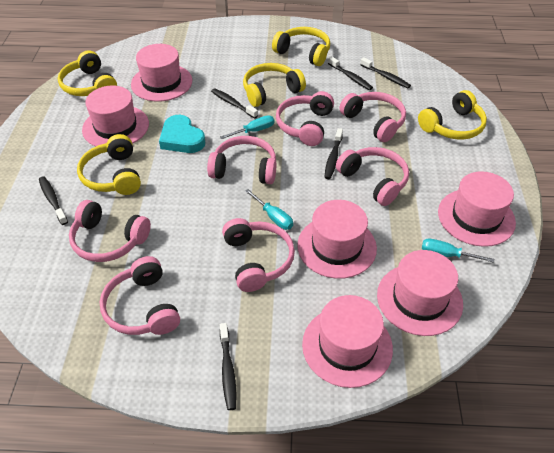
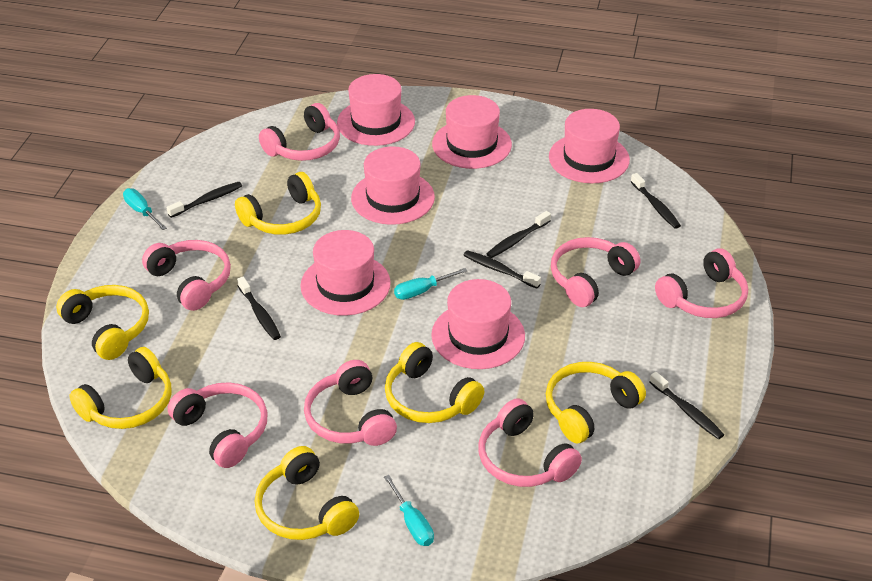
turquoise heart: 1 -> 0
yellow headphones: 5 -> 6

